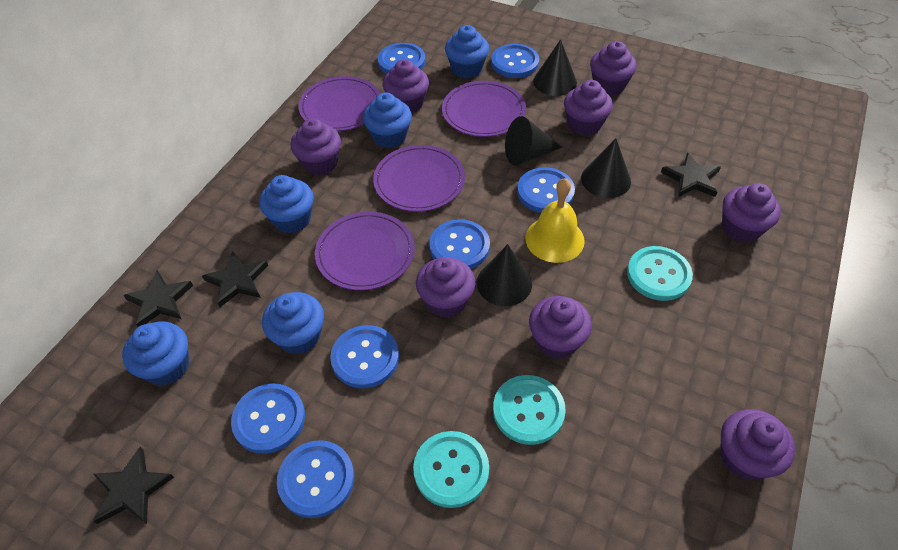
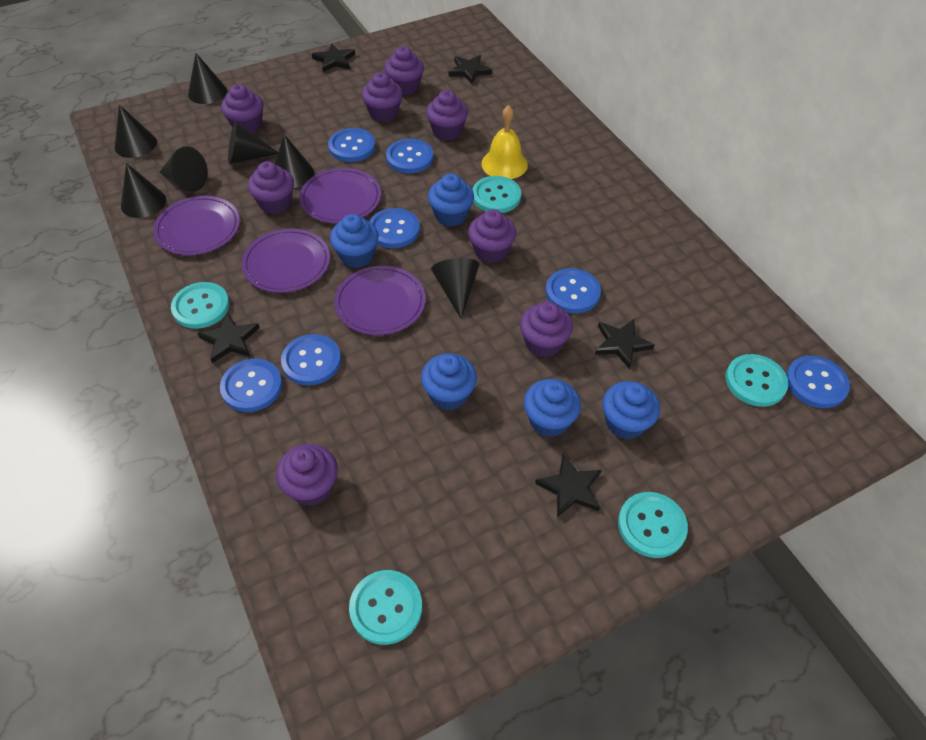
black cone: 4 -> 7
black star: 4 -> 5
turquoise button: 3 -> 5

